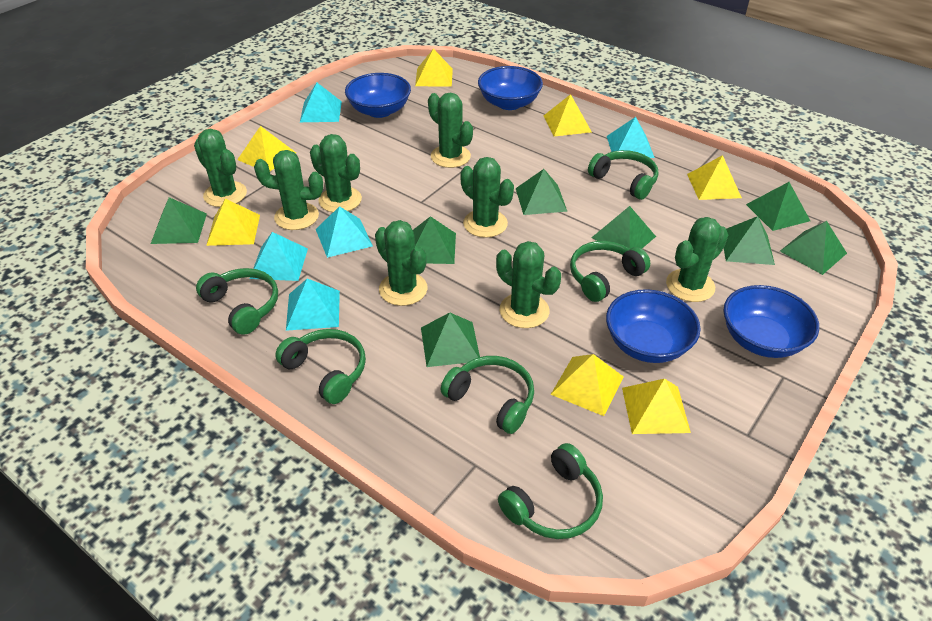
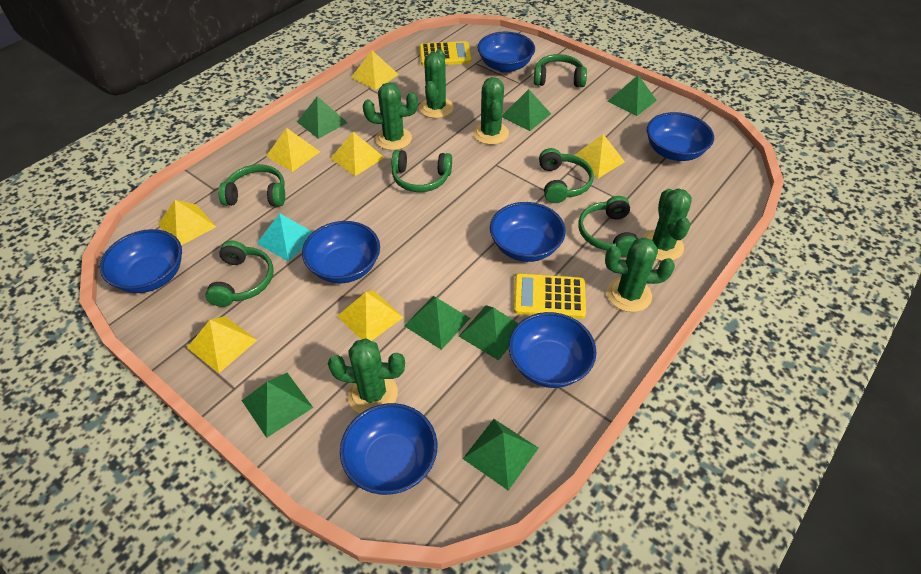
blue bowl: 4 -> 7
green cactus: 8 -> 6
green pyramid: 8 -> 7
turquoise pyramid: 5 -> 1
yellow calculator: 0 -> 2

